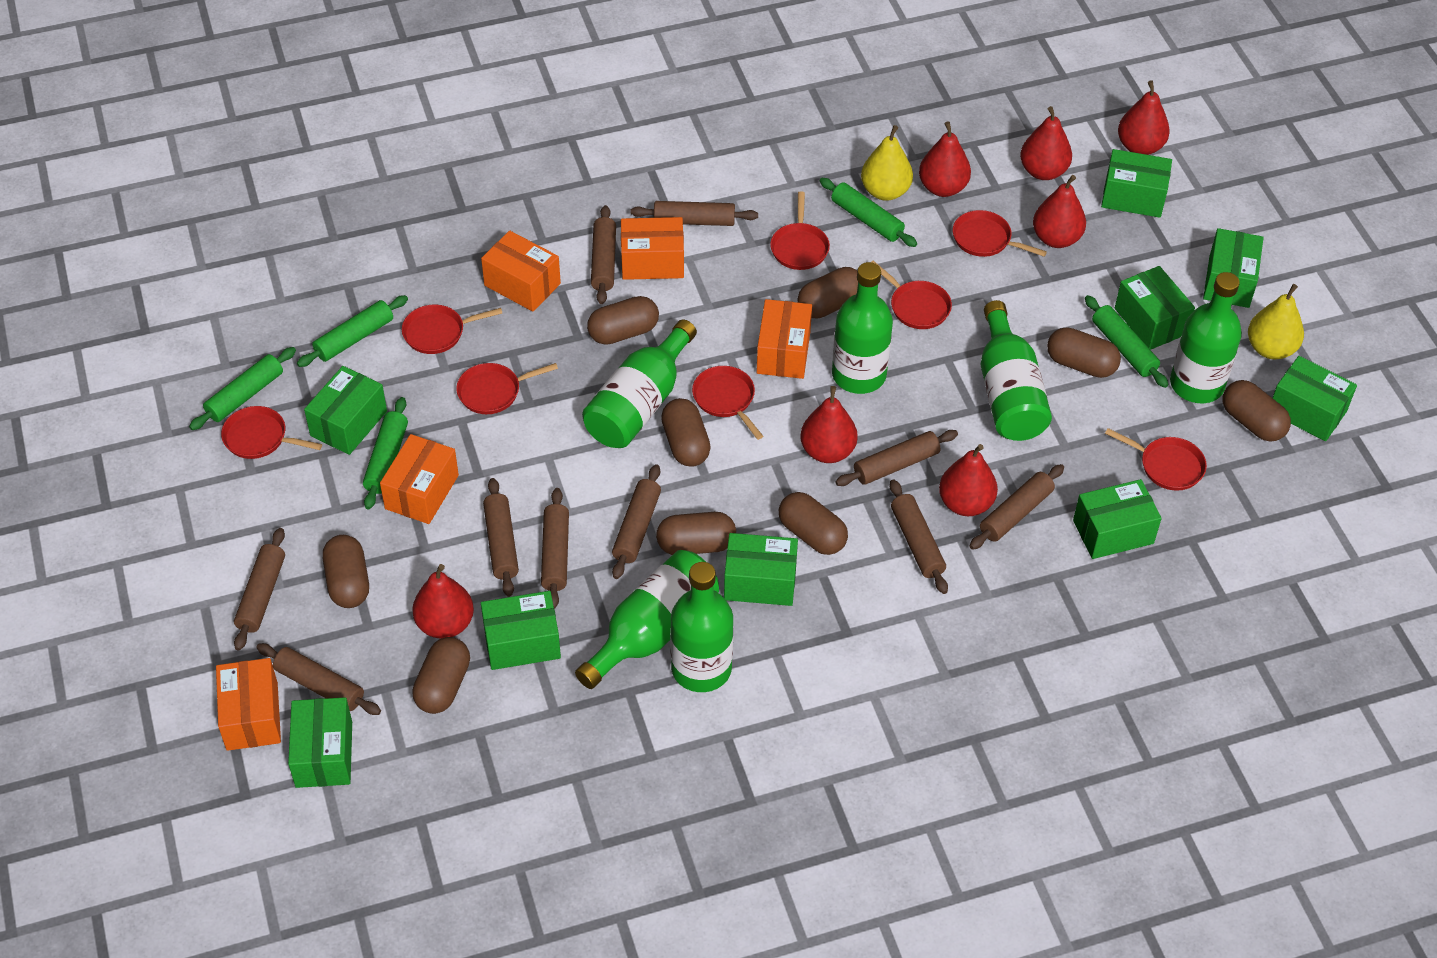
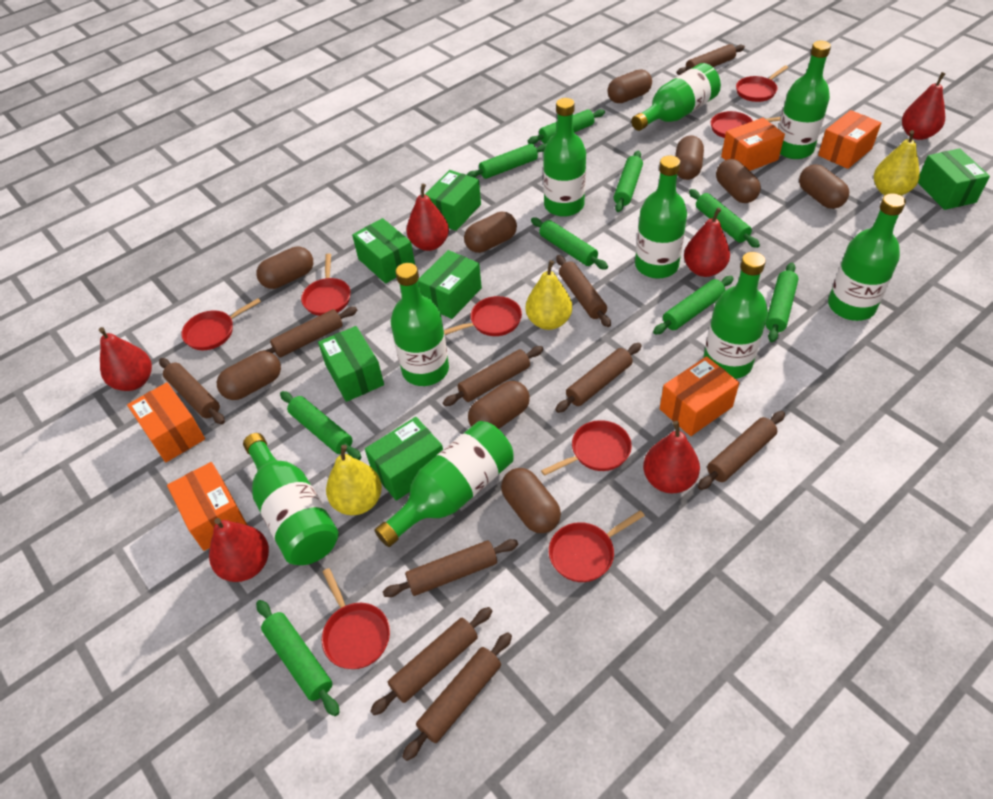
green bottle: 6 -> 9
green box: 9 -> 6
green rolling pin: 5 -> 9
red pear: 7 -> 6
yellow pear: 2 -> 3

